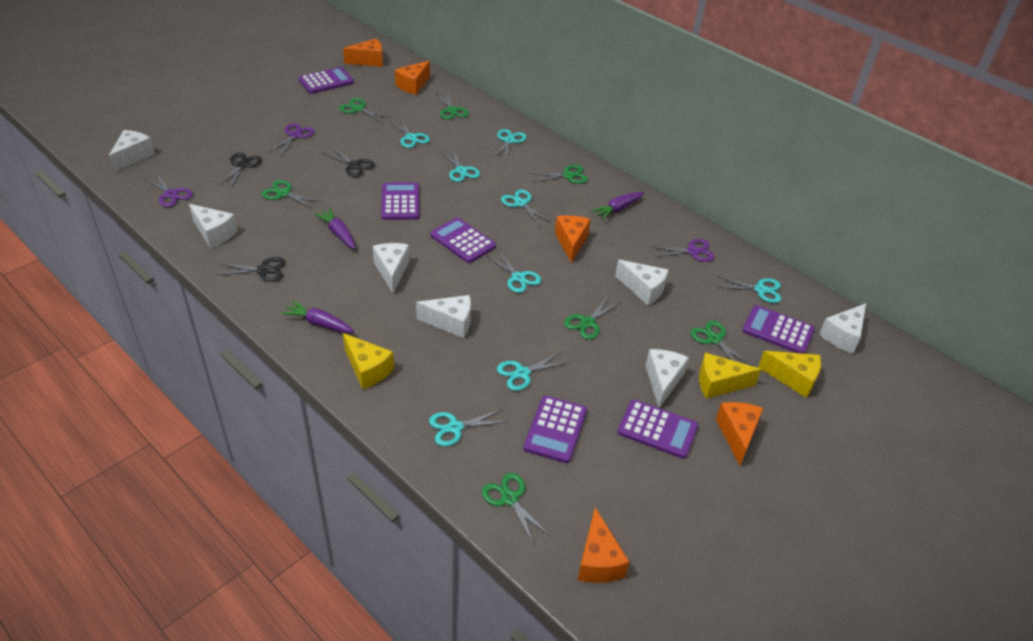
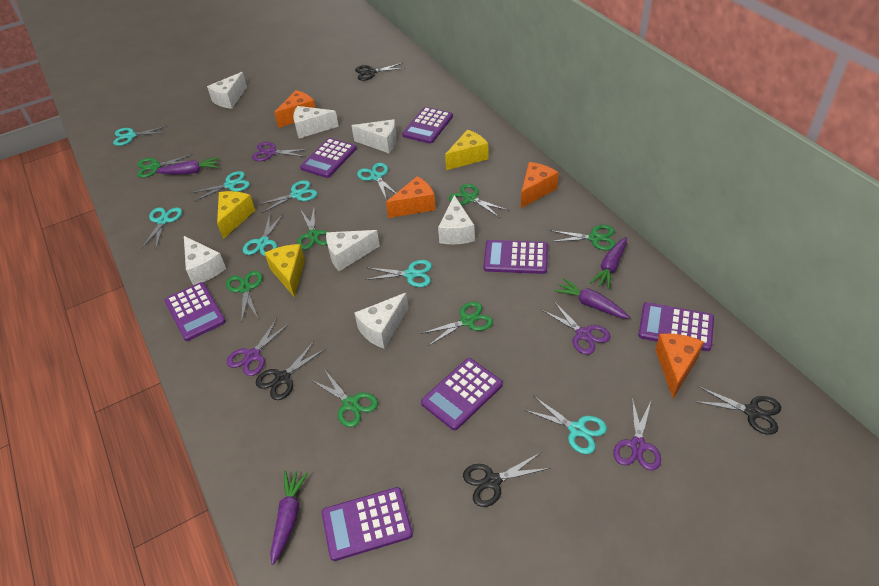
black scissors: 3 -> 4
orange cheese: 5 -> 4
purple calculator: 6 -> 7
purple carrot: 3 -> 4
purple scissors: 3 -> 4

